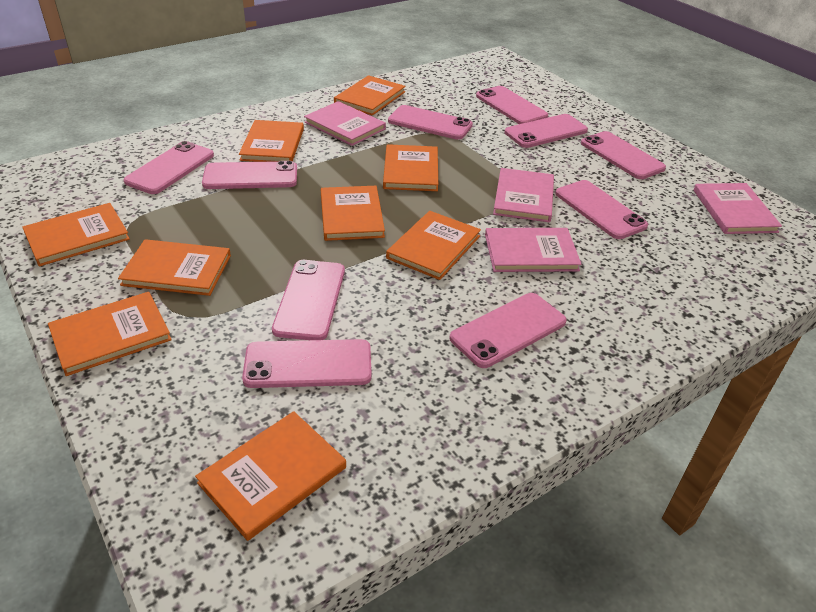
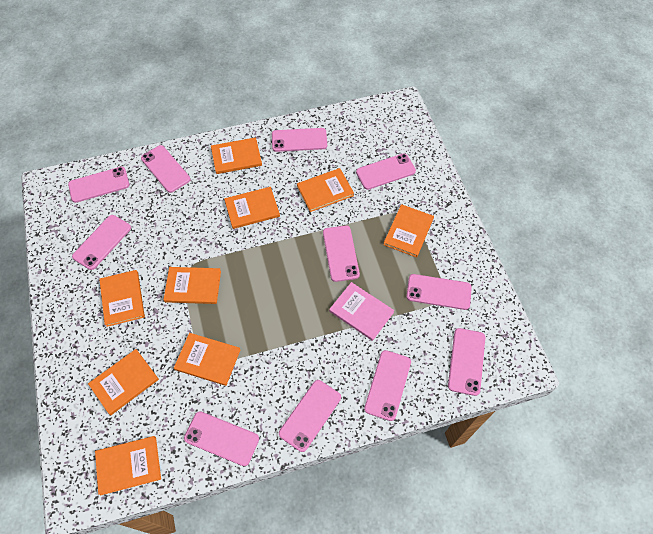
pink book: 4 -> 1
pink phone: 10 -> 11

